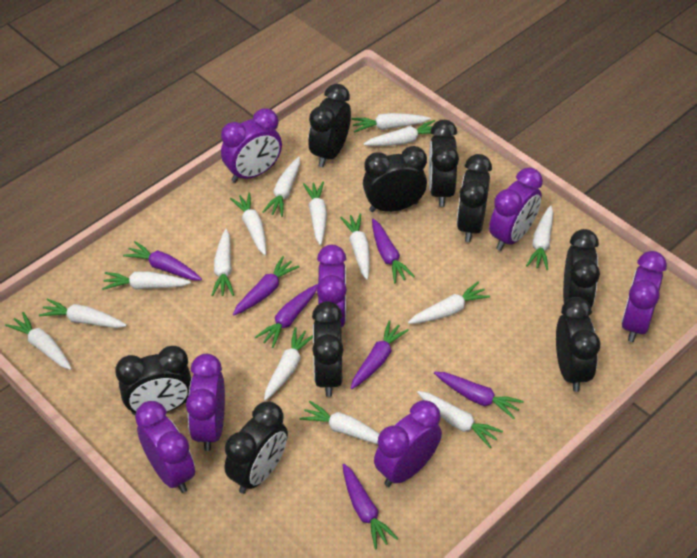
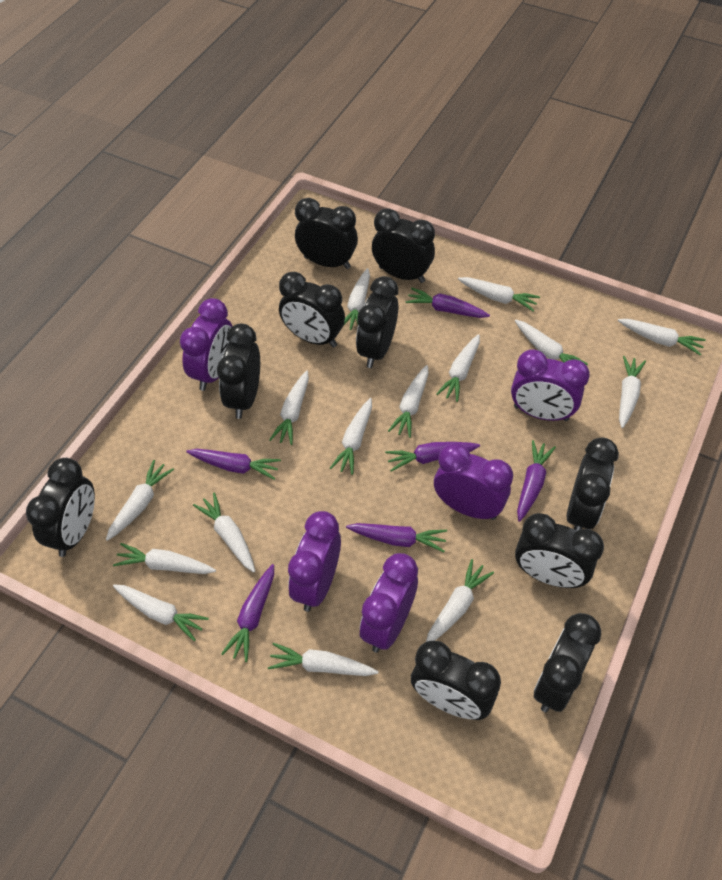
black clock: 9 -> 10
purple carrot: 7 -> 6
purple clock: 7 -> 5

